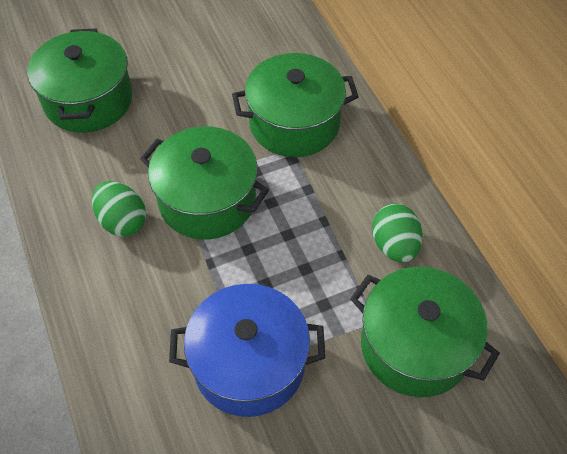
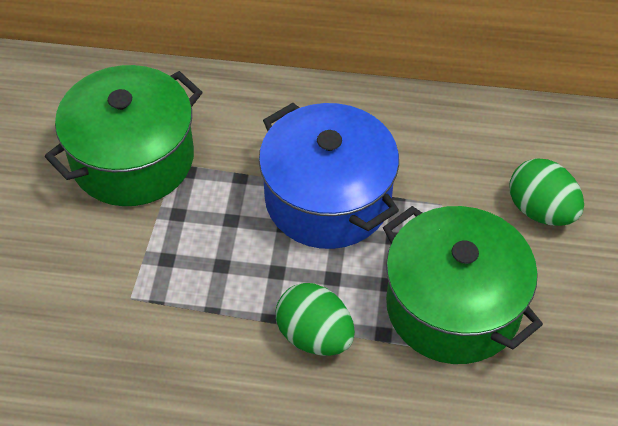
green pot: 4 -> 2

